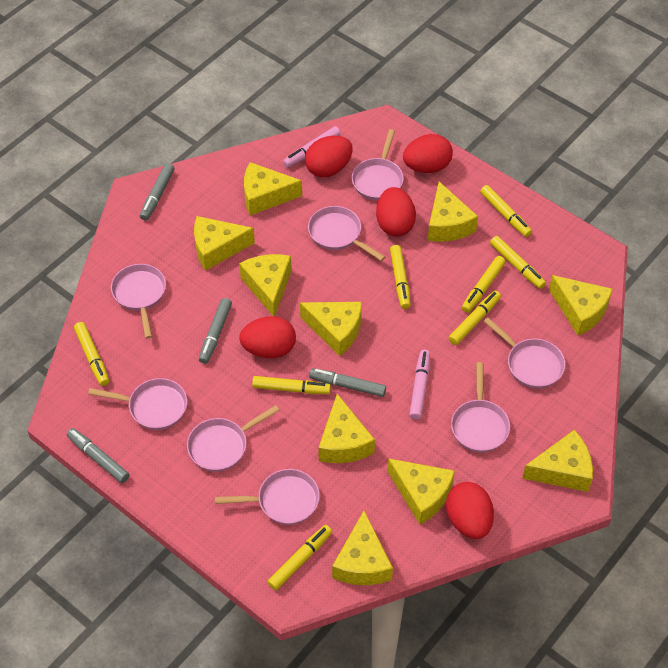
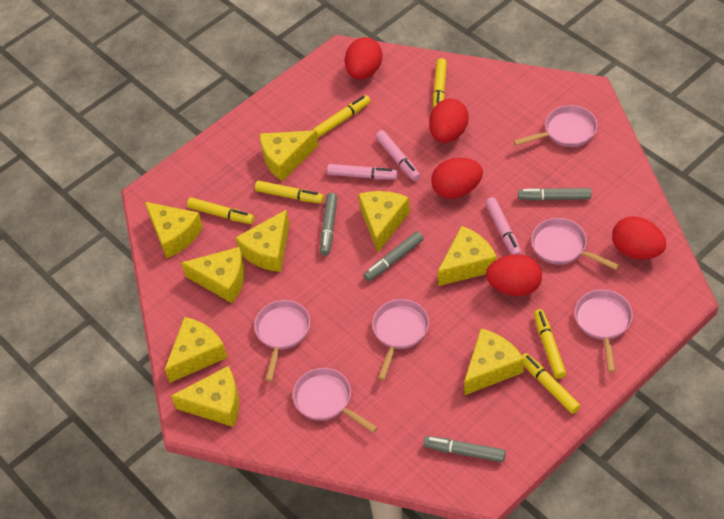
pink marker: 2 -> 3
pink pan: 8 -> 6
yellow cheese: 10 -> 9
yellow marker: 8 -> 6

